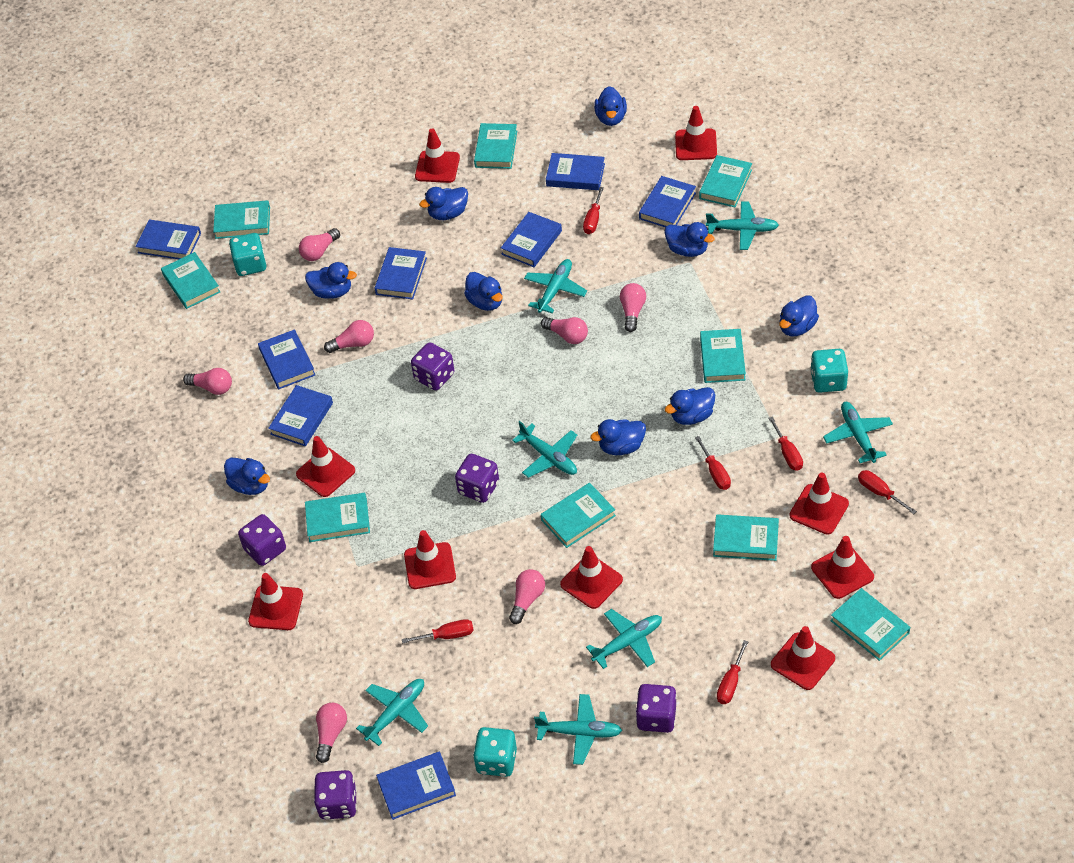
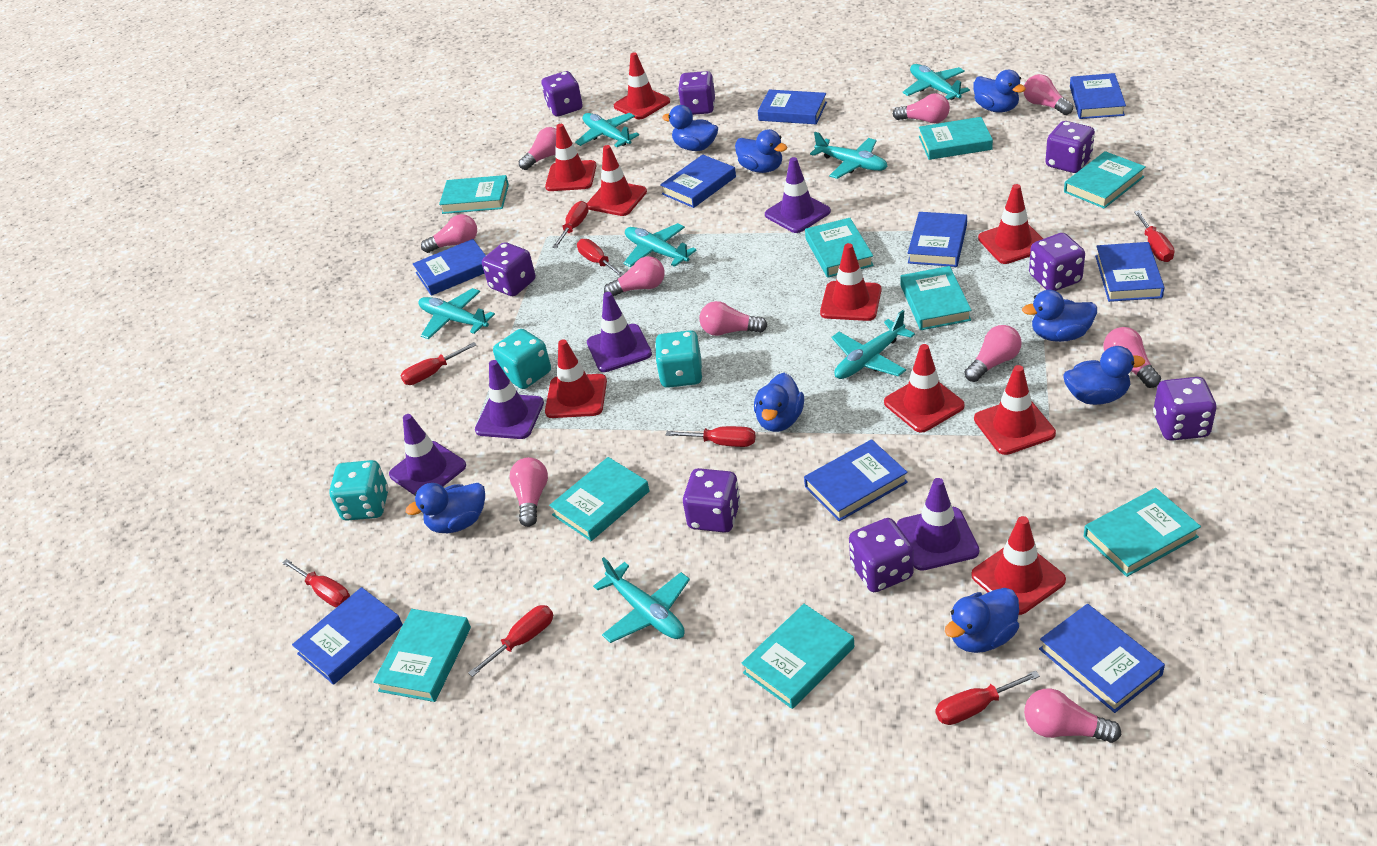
blue book: 8 -> 9
blue duck: 9 -> 8
pink light bulb: 7 -> 10
purple dice: 5 -> 8
purple traffic cone: 0 -> 5
red screwdriver: 6 -> 8

